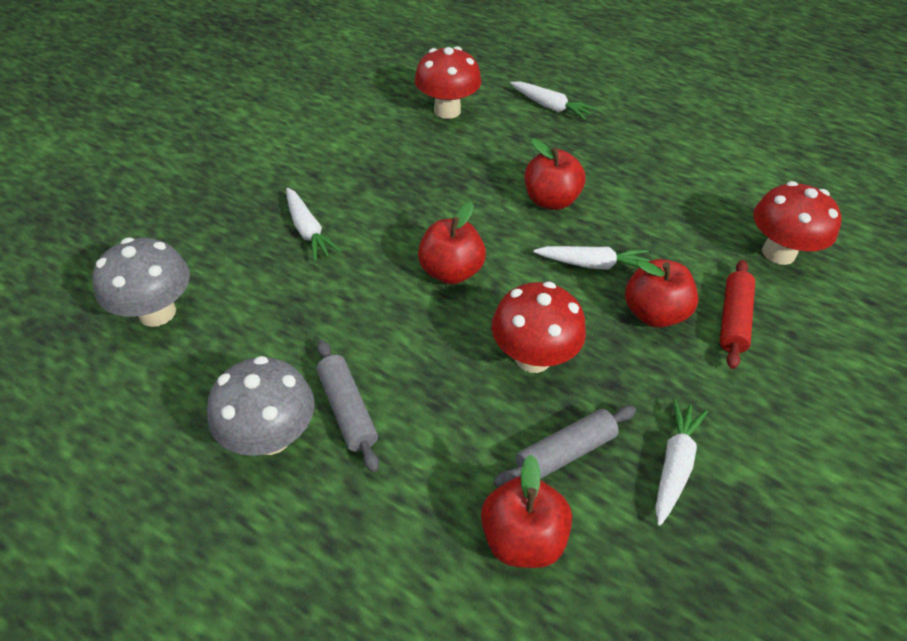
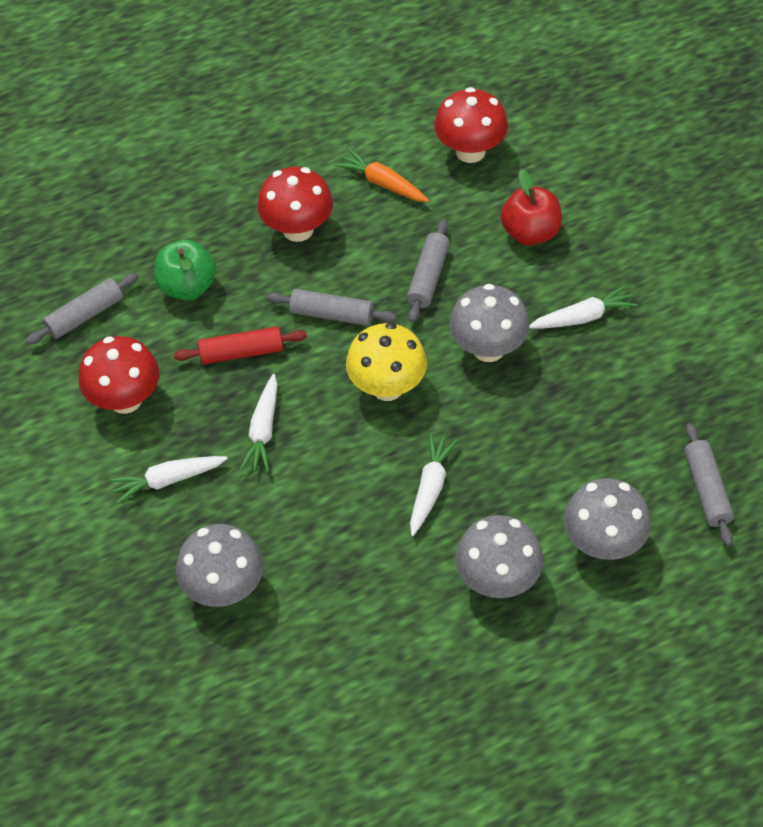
green apple: 0 -> 1
grey mushroom: 2 -> 4
grey rolling pin: 2 -> 4
orange carrot: 0 -> 1
red apple: 4 -> 1
yellow mushroom: 0 -> 1

